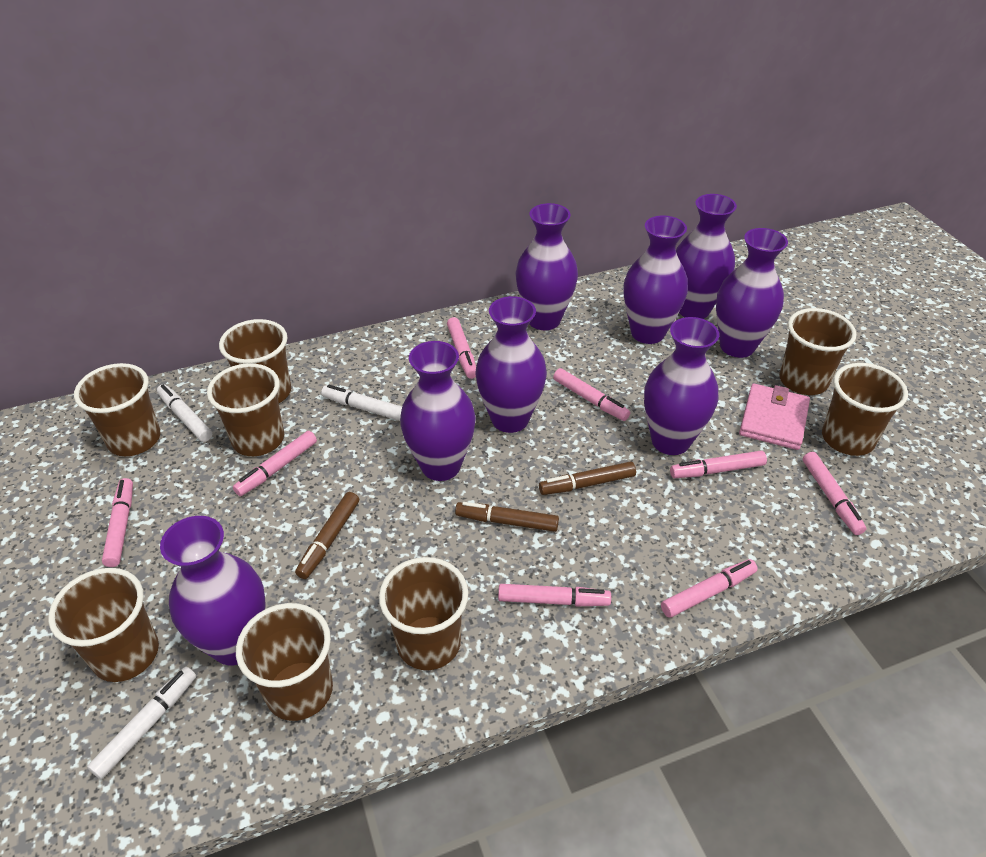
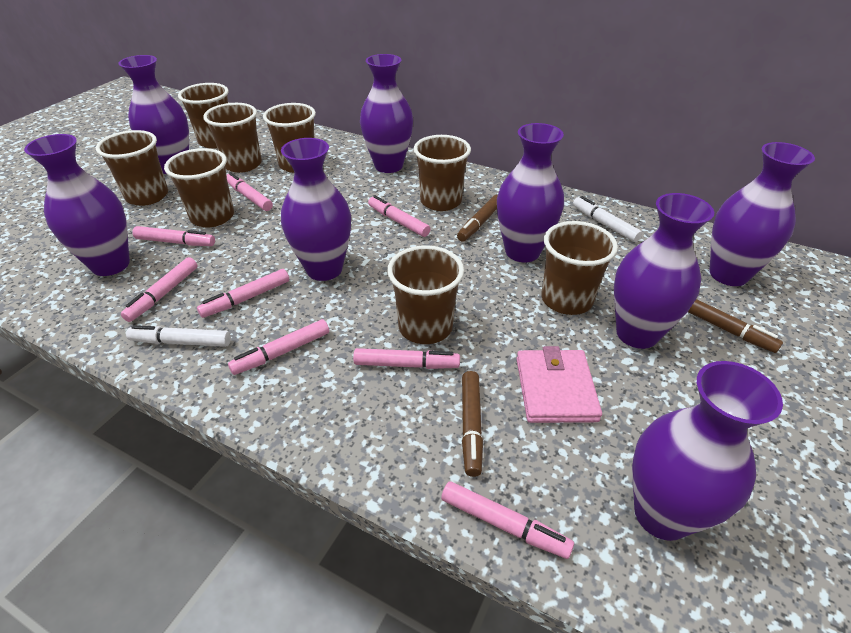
white marker: 3 -> 2

